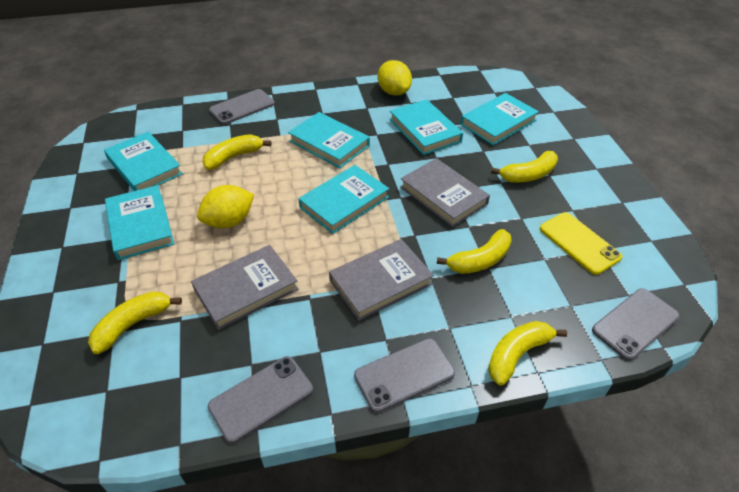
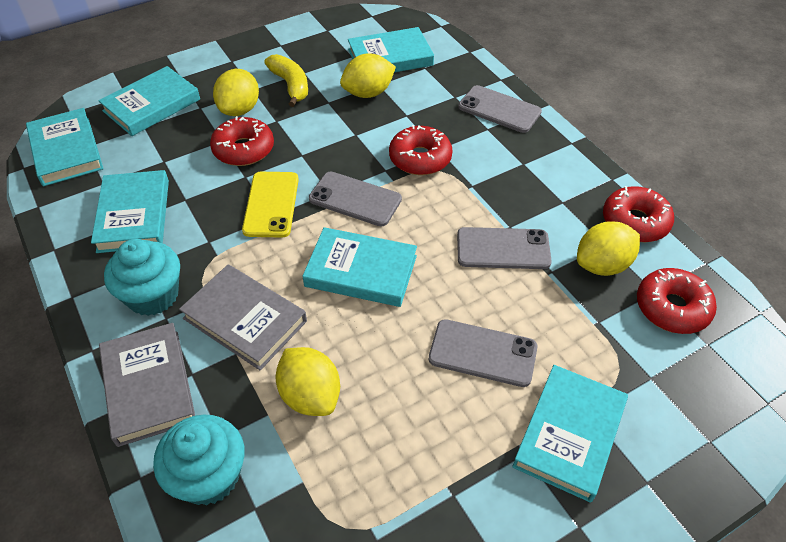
grey book: 3 -> 2
red donut: 0 -> 4
turquoise cupcake: 0 -> 2
yellow banana: 5 -> 1
yellow lemon: 2 -> 4

